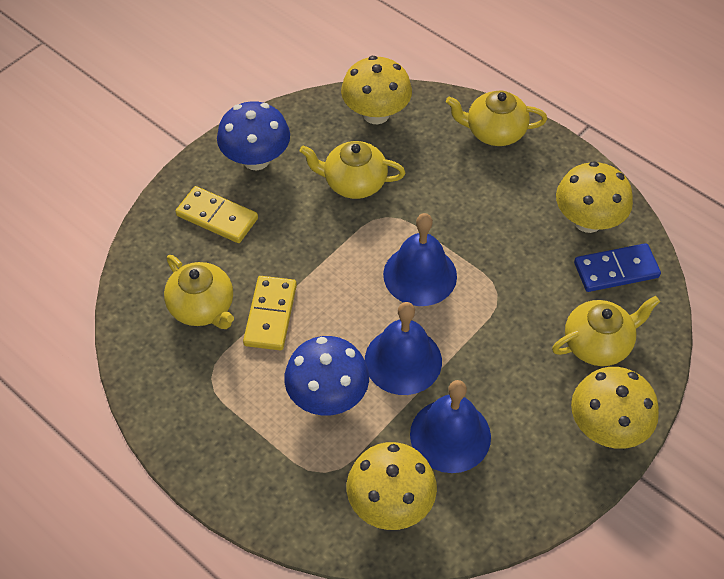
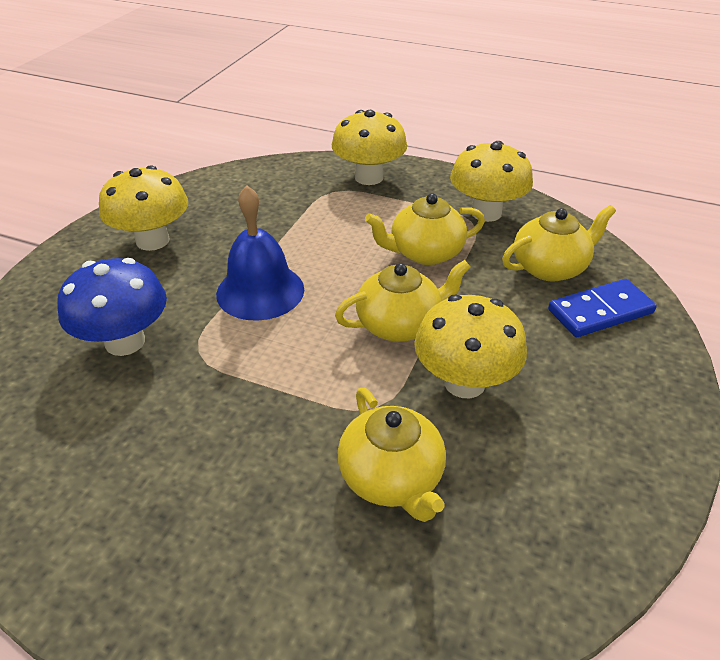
blue bell: 3 -> 1
blue mushroom: 2 -> 1
yellow domino: 2 -> 0

